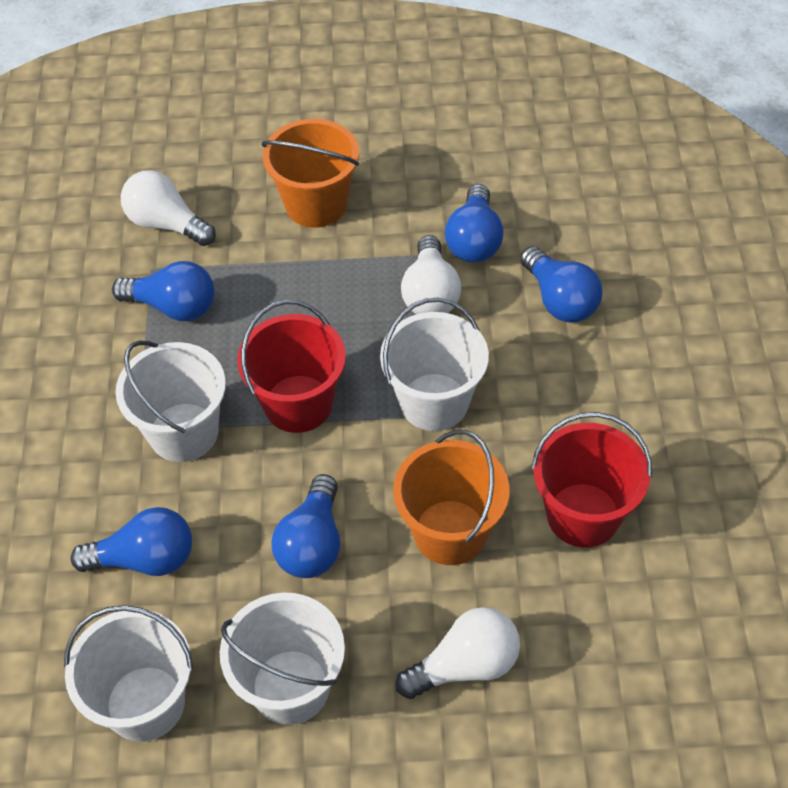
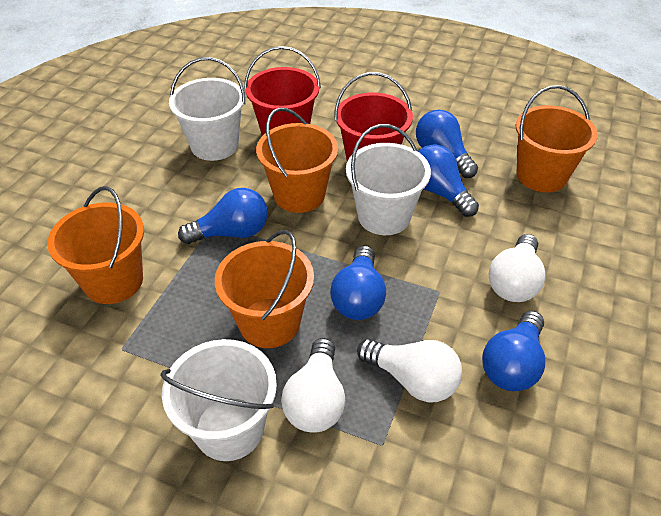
orange bucket: 2 -> 4
white bucket: 4 -> 3

